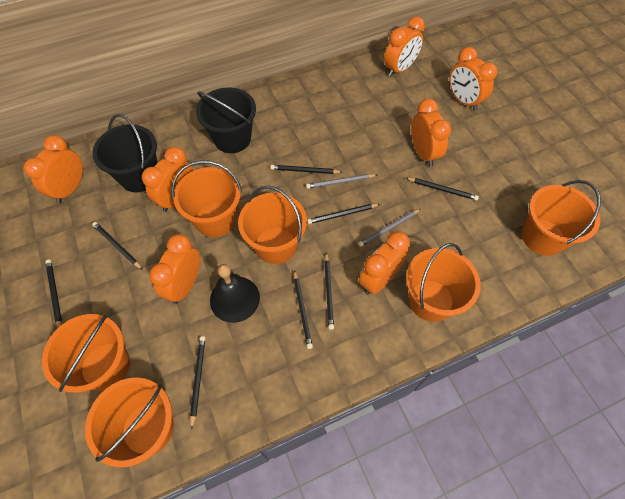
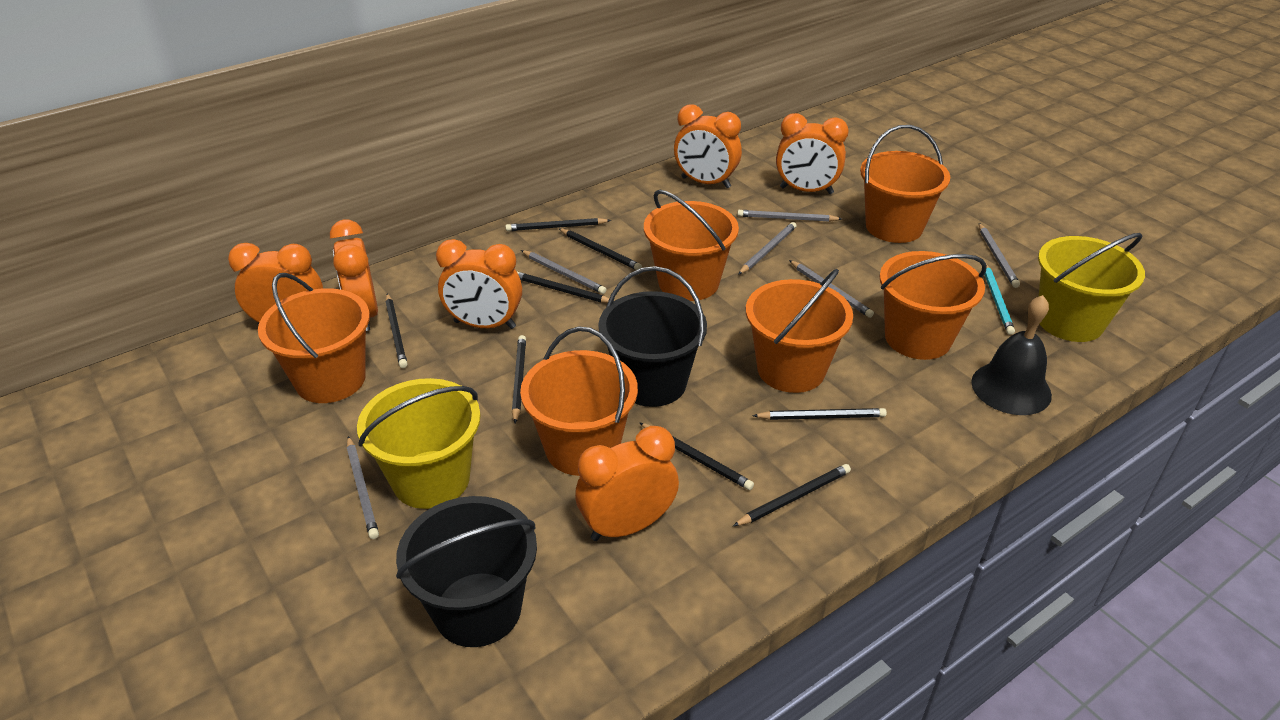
grey pencil: 2 -> 6
orange clock: 7 -> 6
turquoise pencil: 0 -> 1
yellow bucket: 0 -> 2

